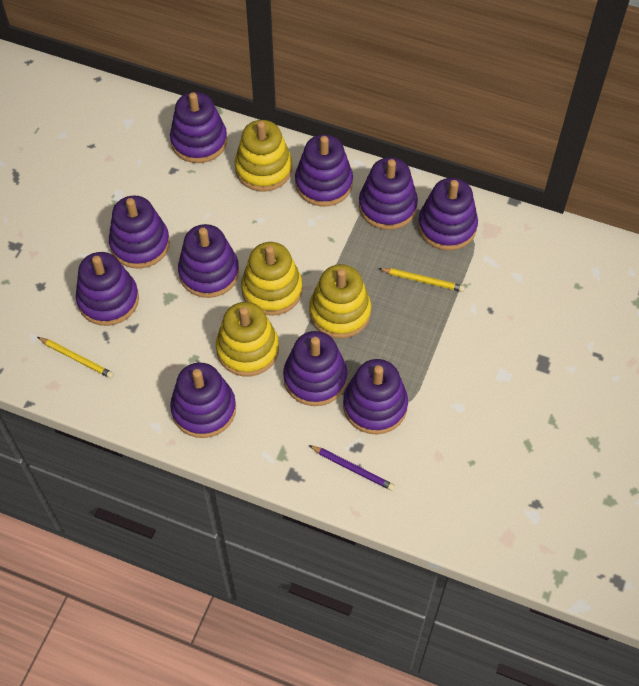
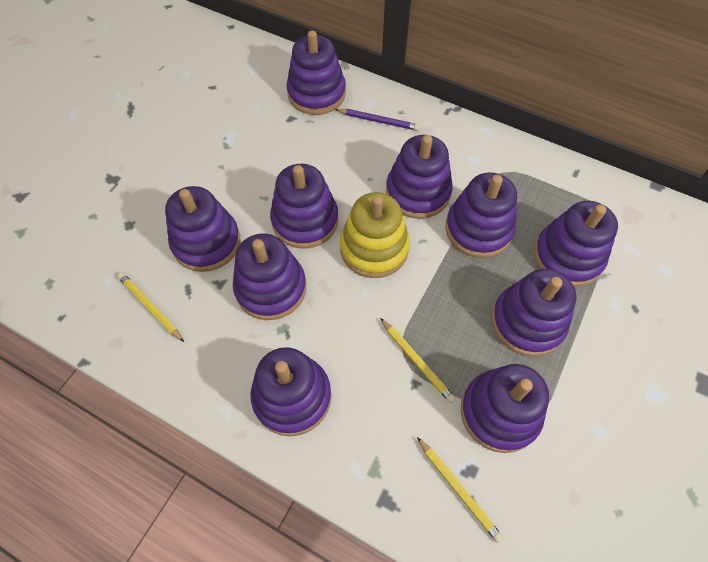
yellow pencil: 2 -> 3
yellow stacking toy: 4 -> 1

